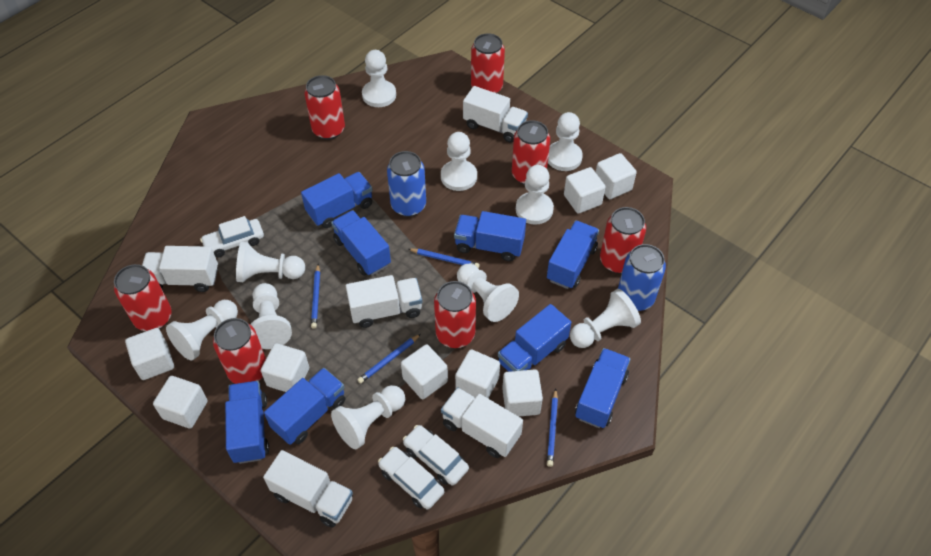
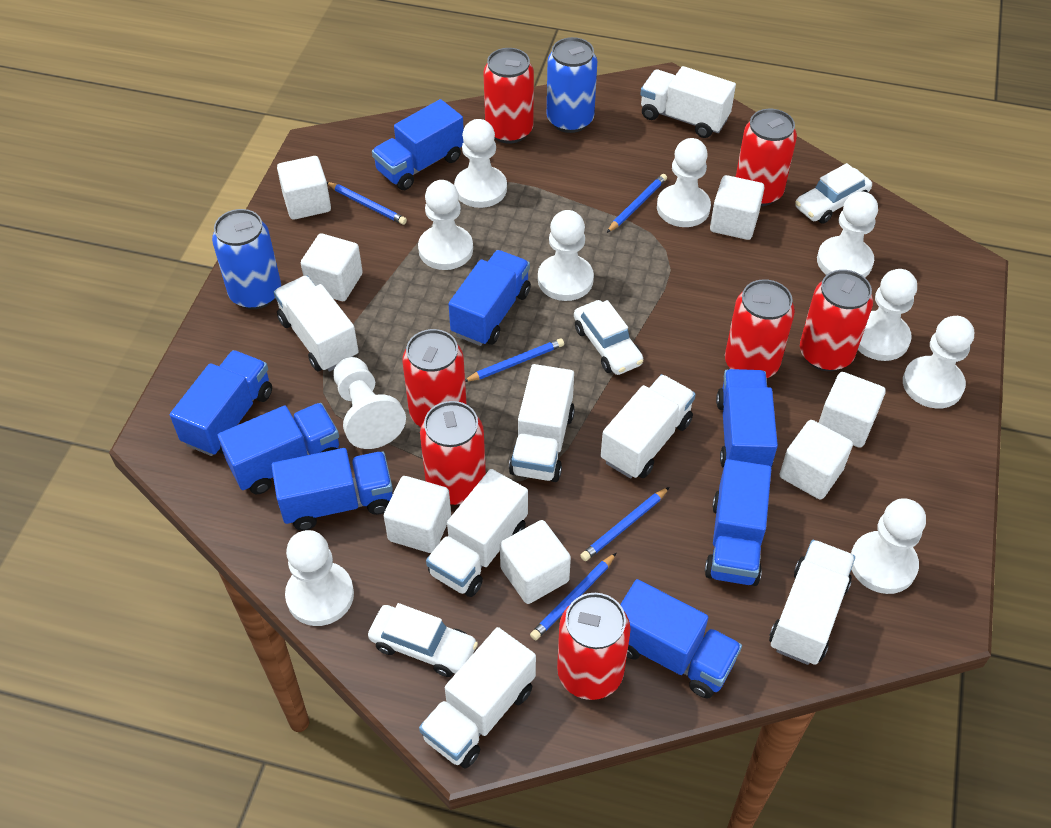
blue pencil: 4 -> 5
white cube: 8 -> 7
white truck: 5 -> 7

